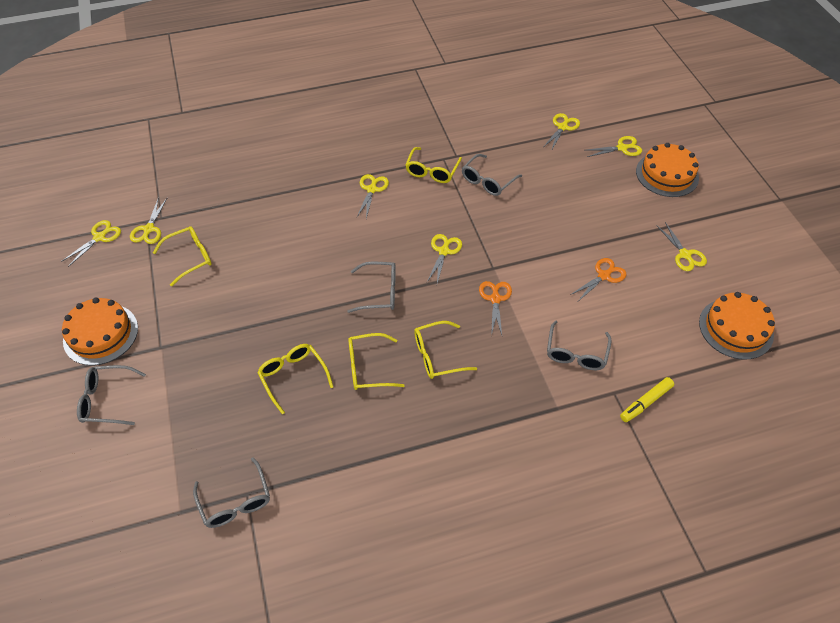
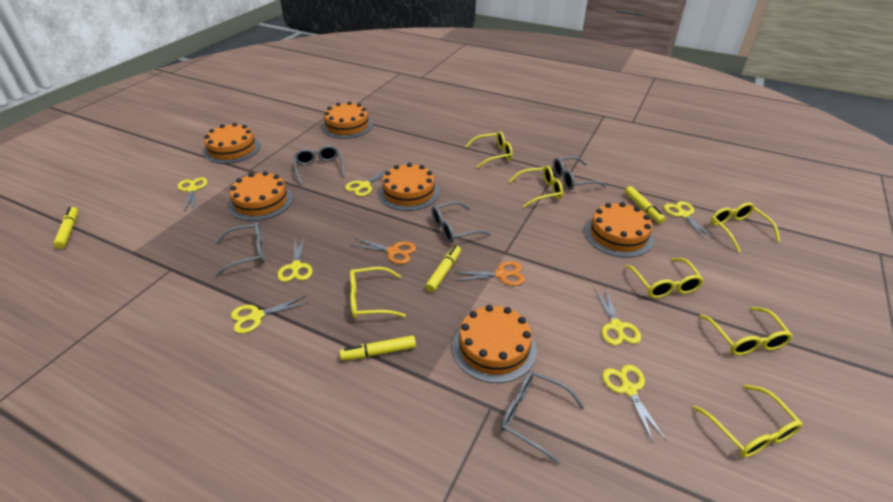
orange cake: 3 -> 6
yellow glasses: 5 -> 7
yellow marker: 1 -> 4

